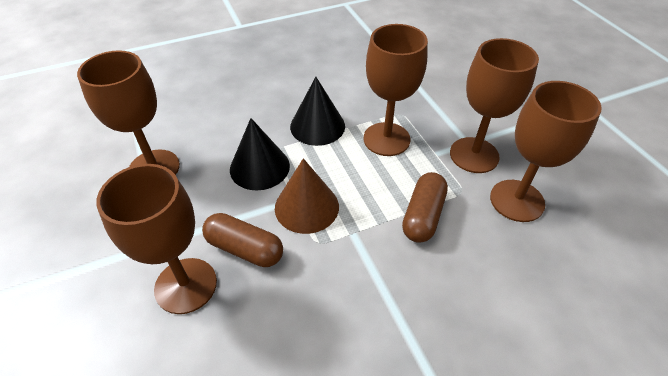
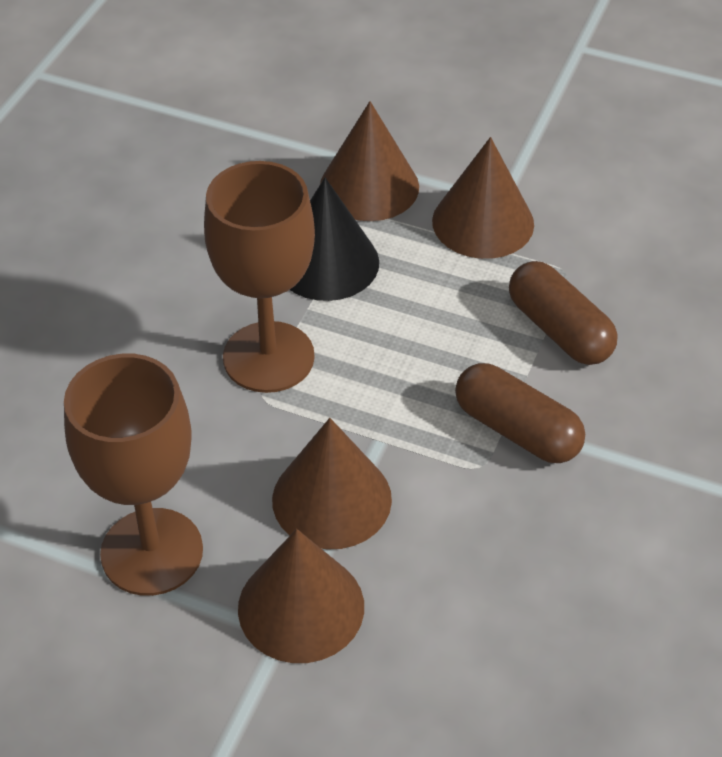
black cone: 2 -> 1
brown cone: 1 -> 4
brown goblet: 5 -> 2

